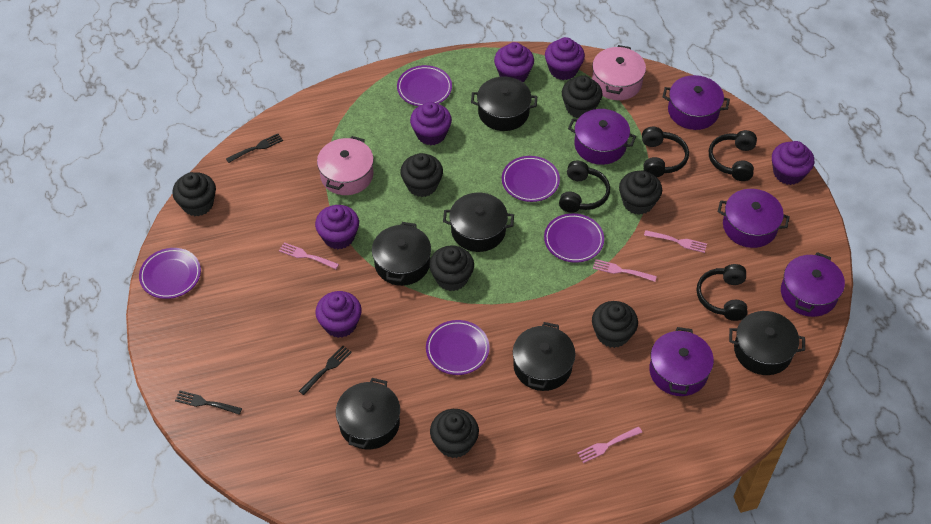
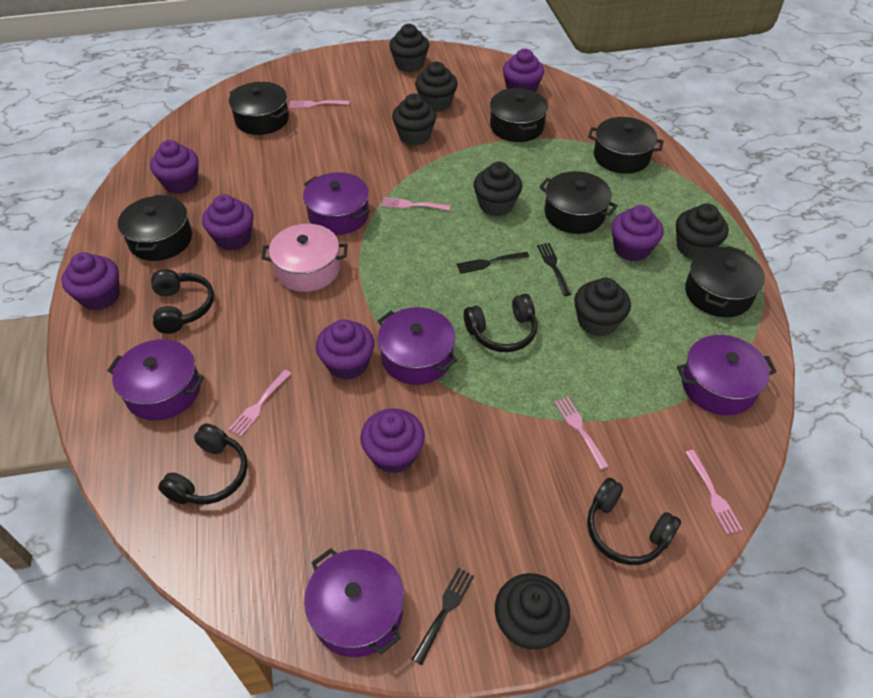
pink fork: 4 -> 5
pink pot: 2 -> 1
purple cupcake: 6 -> 7
purple plate: 5 -> 0

